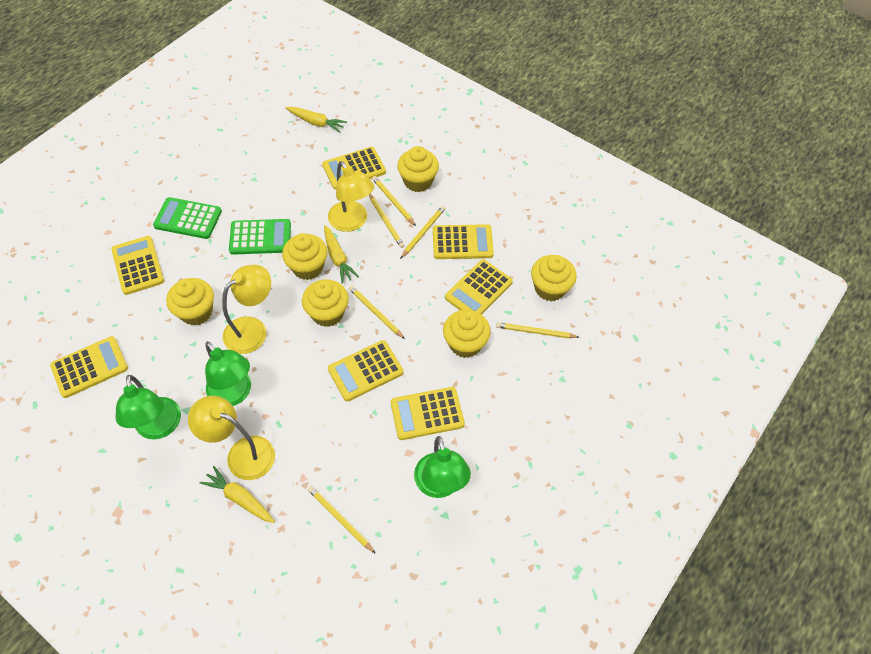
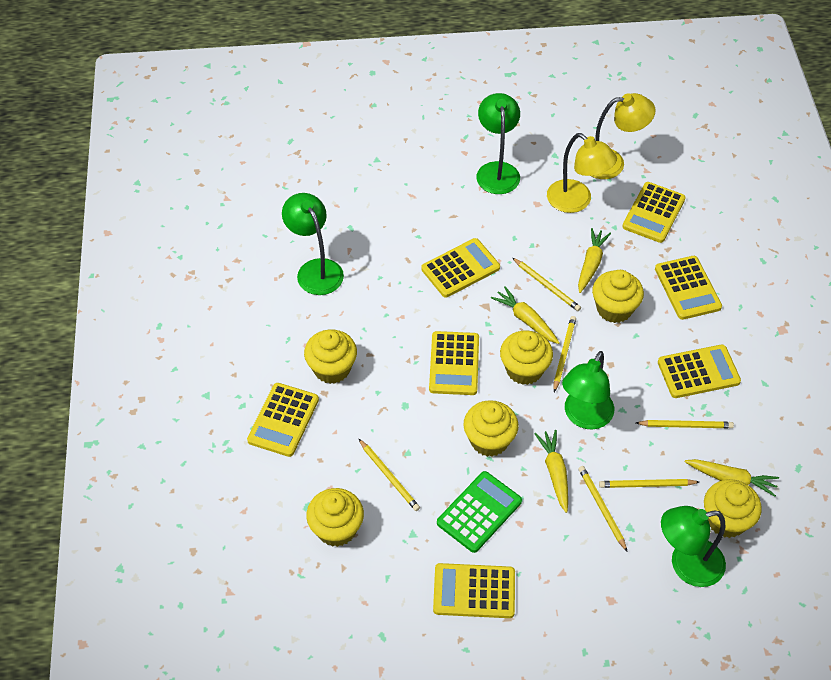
green calculator: 2 -> 1
green lamp: 3 -> 4
yellow carrot: 3 -> 4
yellow lamp: 3 -> 2

